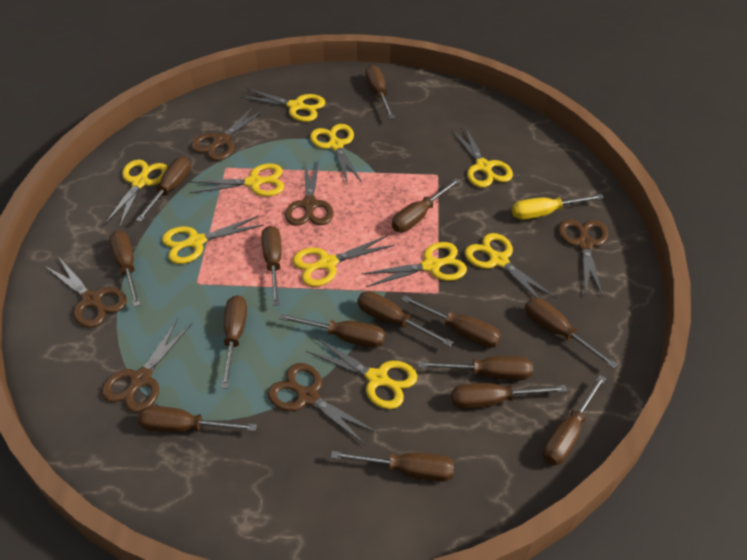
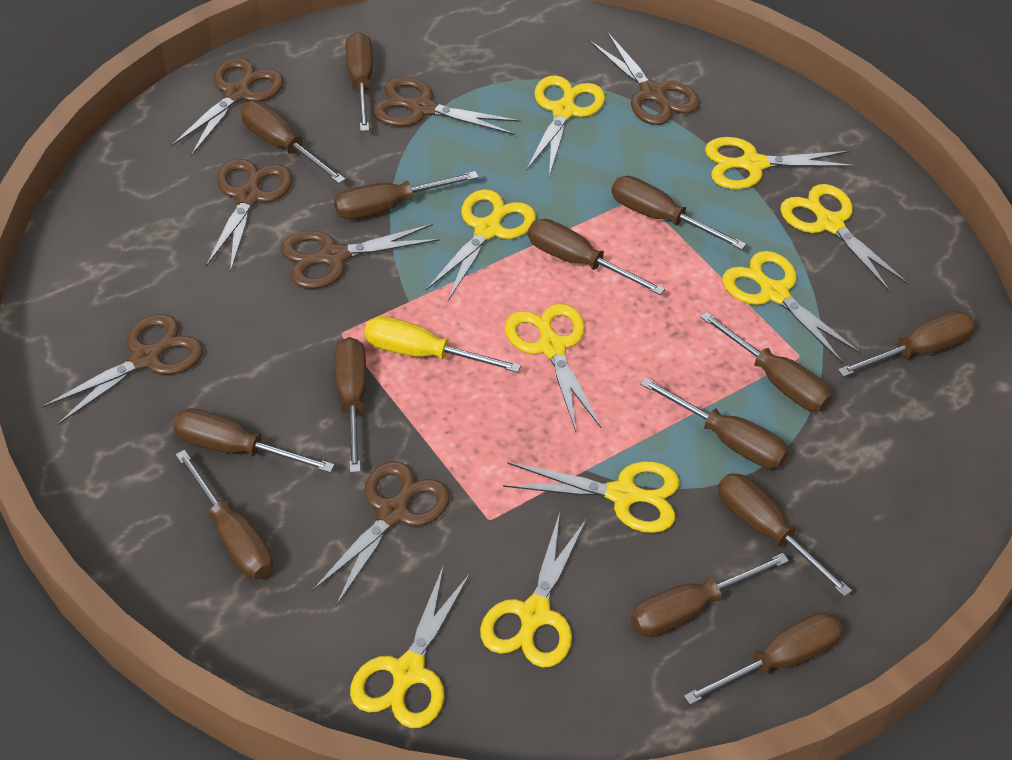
brown scissors: 6 -> 7
brown screwdriver: 15 -> 14
yellow scissors: 10 -> 9

